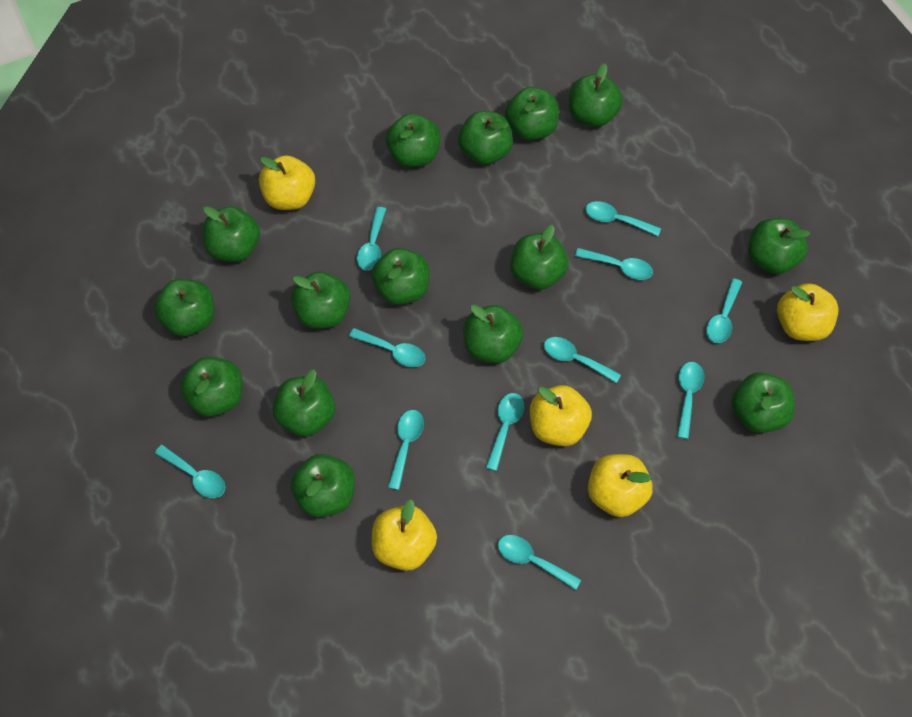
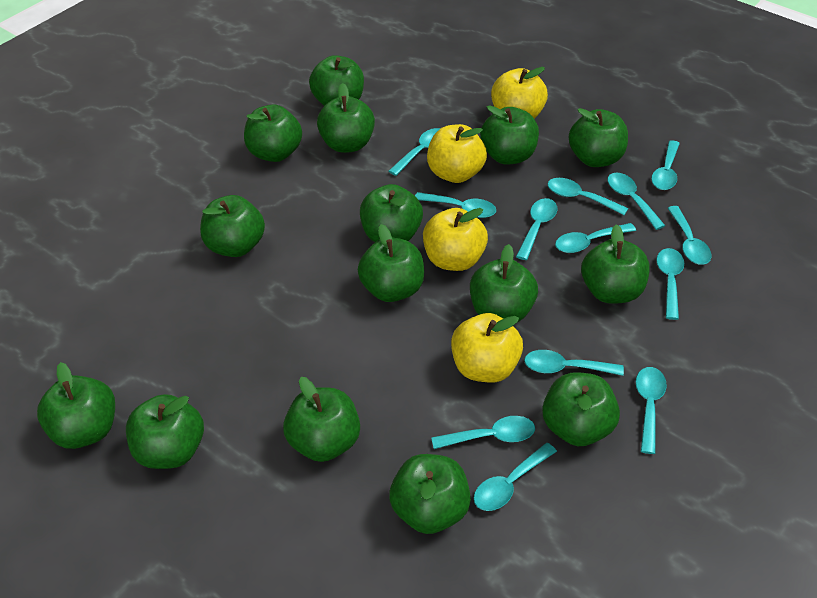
turquoise spoon: 11 -> 13
yellow apple: 5 -> 4

